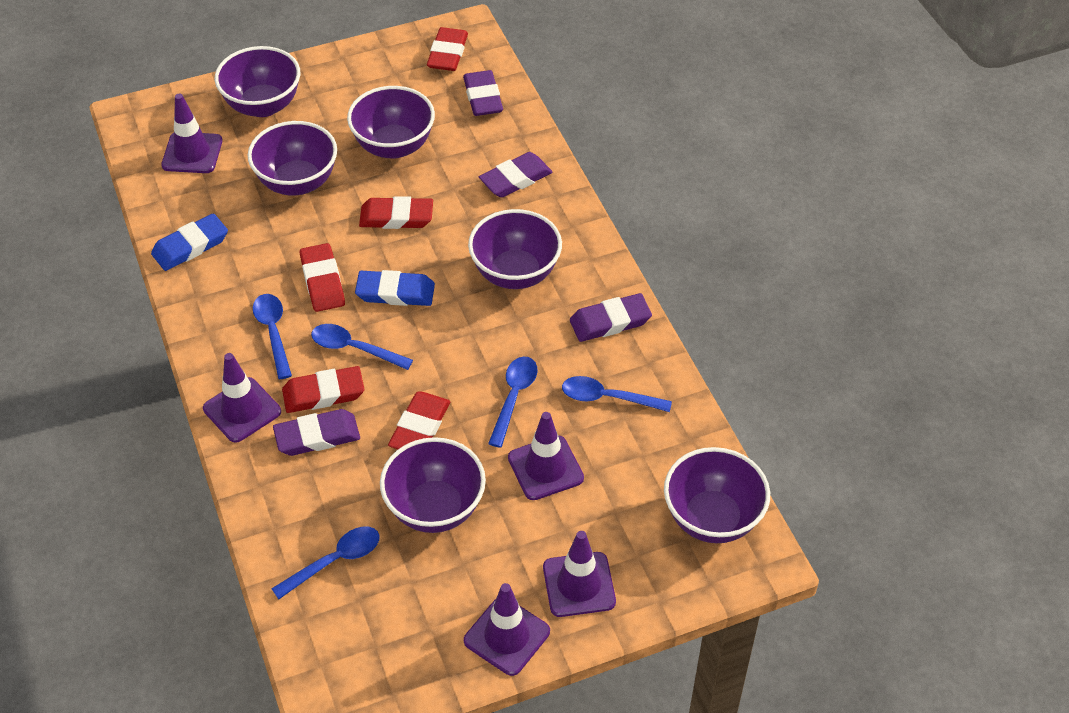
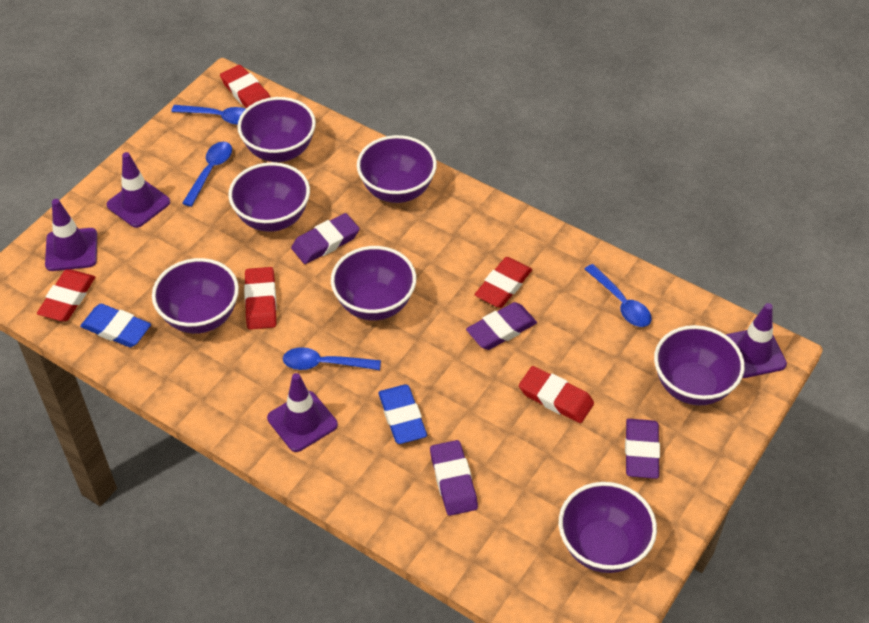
blue spoon: 5 -> 4
purple bowl: 6 -> 7
purple traffic cone: 5 -> 4

